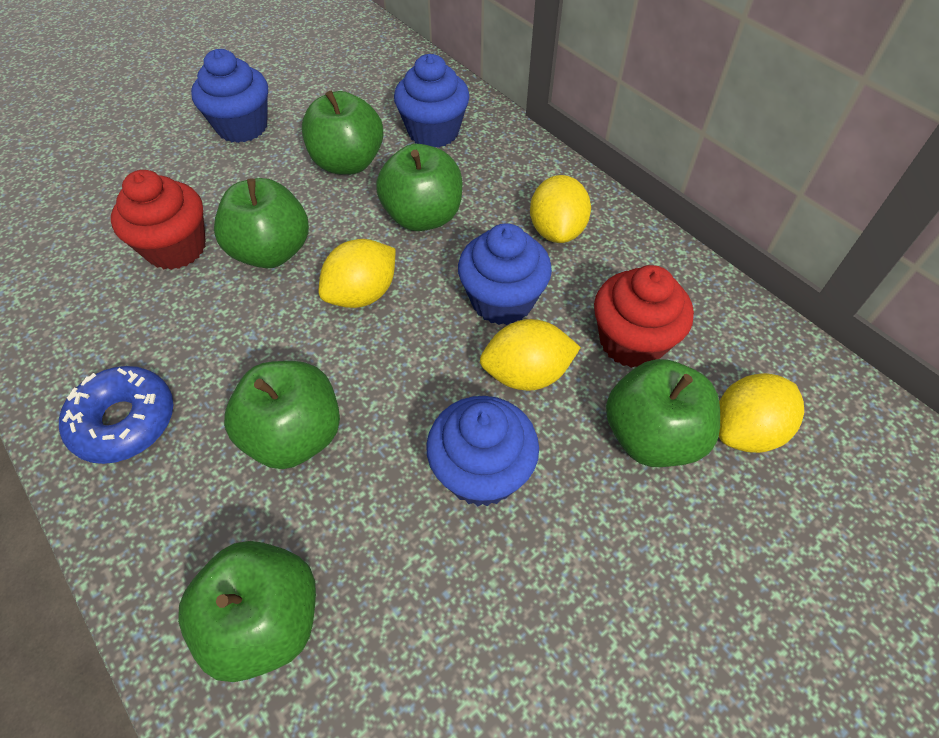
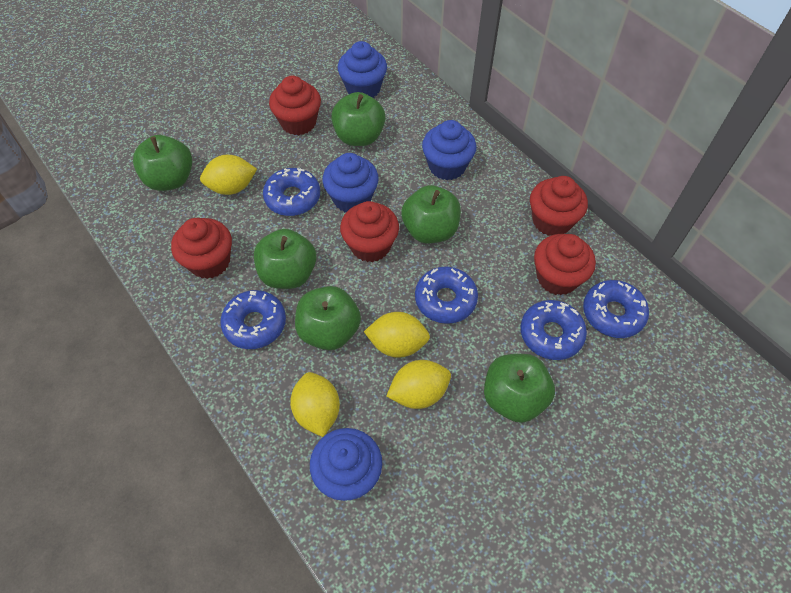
blue donut: 1 -> 5
red cupcake: 2 -> 5

